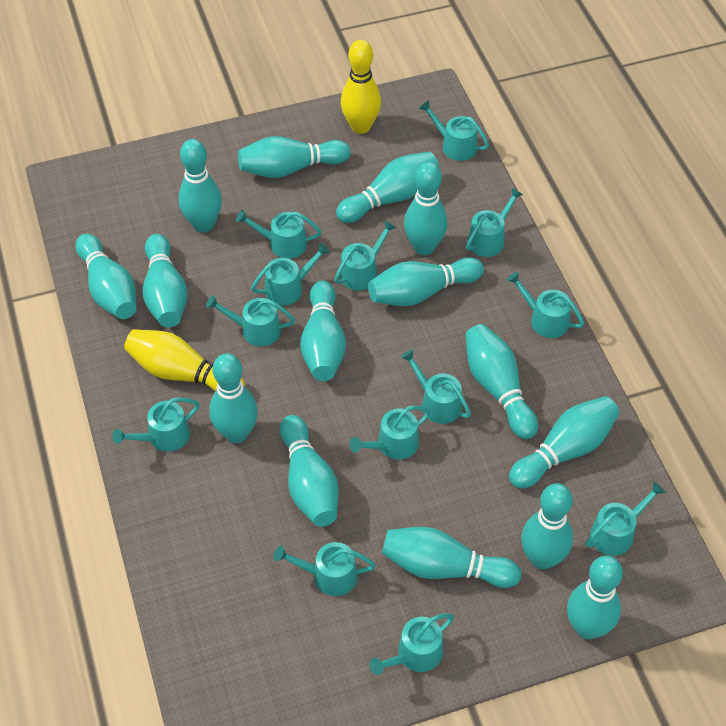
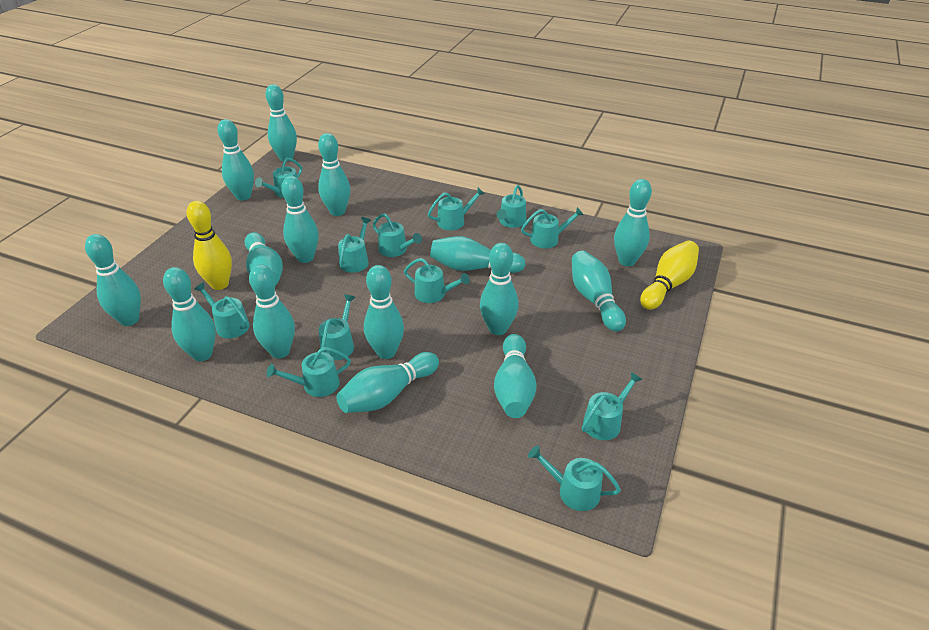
turquoise watering can: 13 -> 12

